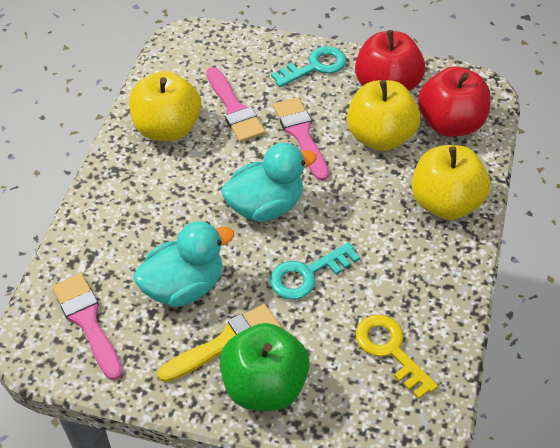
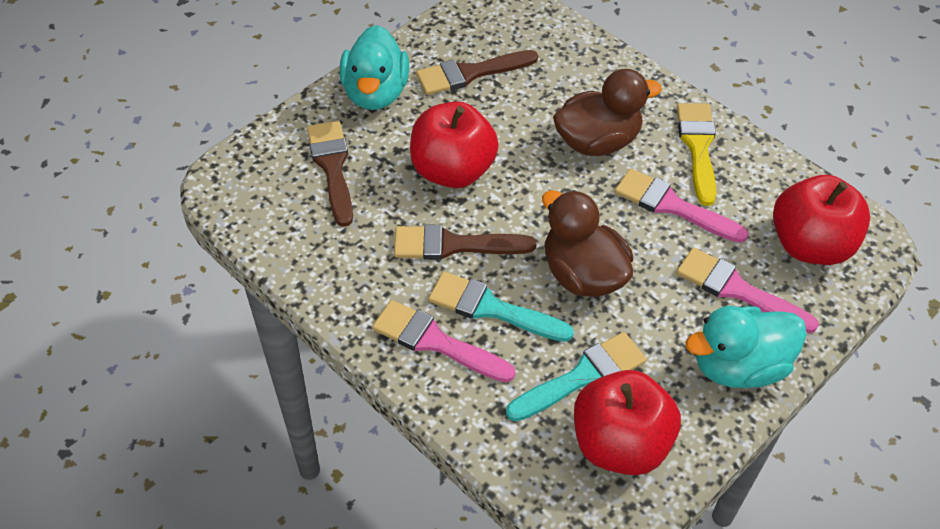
brown brush: 0 -> 3
brown duck: 0 -> 2
green apple: 1 -> 0
red apple: 2 -> 3
turquoise brush: 0 -> 2
turquoise key: 2 -> 0
yellow apple: 3 -> 0
yellow key: 1 -> 0

